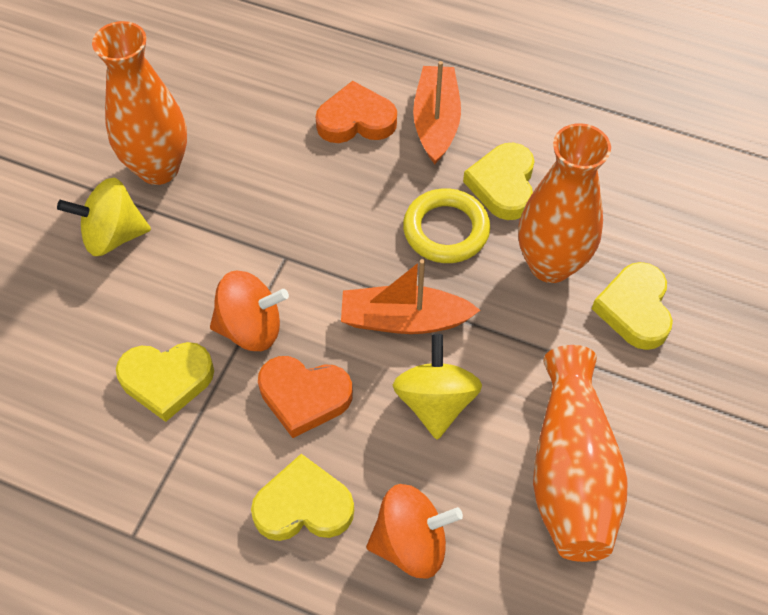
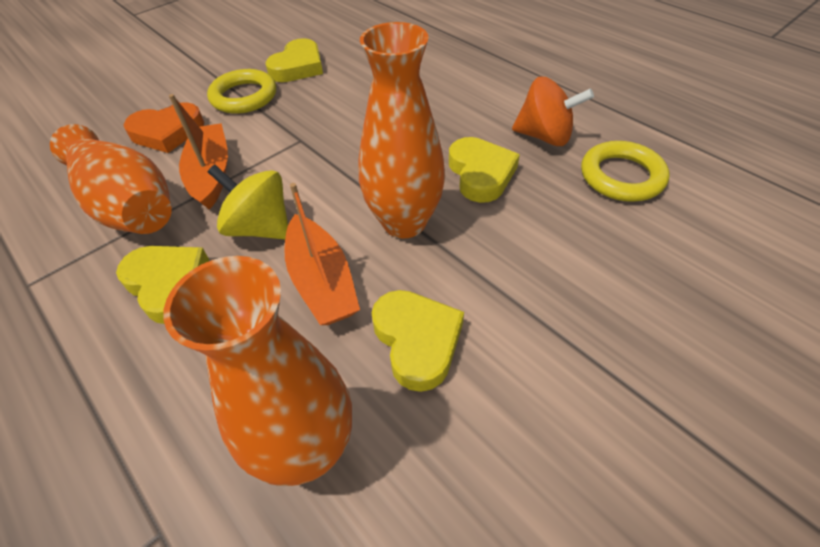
orange heart: 2 -> 1
orange spinning top: 2 -> 1
yellow ring: 1 -> 2
yellow spinning top: 2 -> 1

